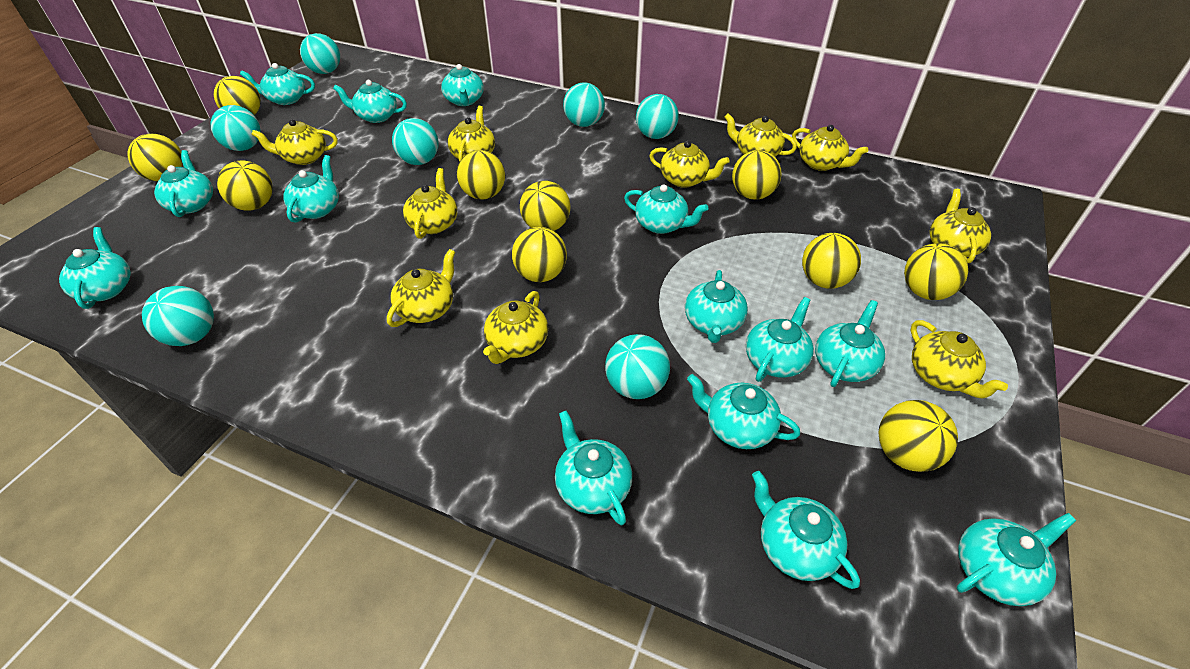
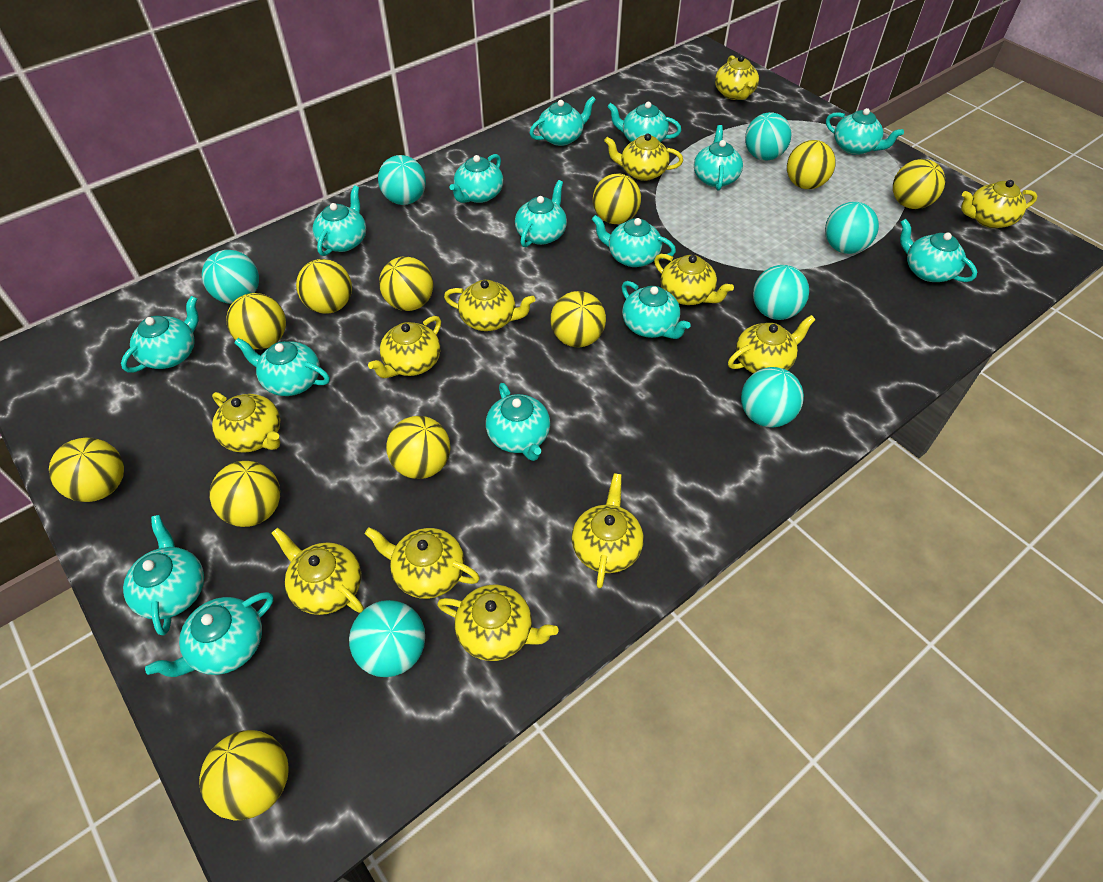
turquoise teapot: 14 -> 15
yellow ball: 10 -> 11
yellow teapot: 10 -> 12

